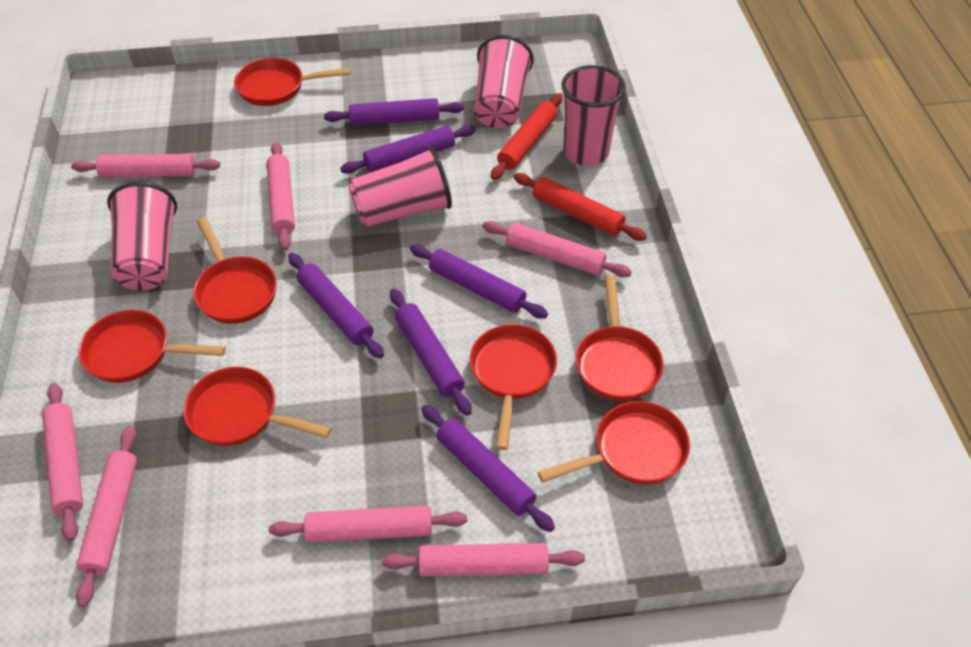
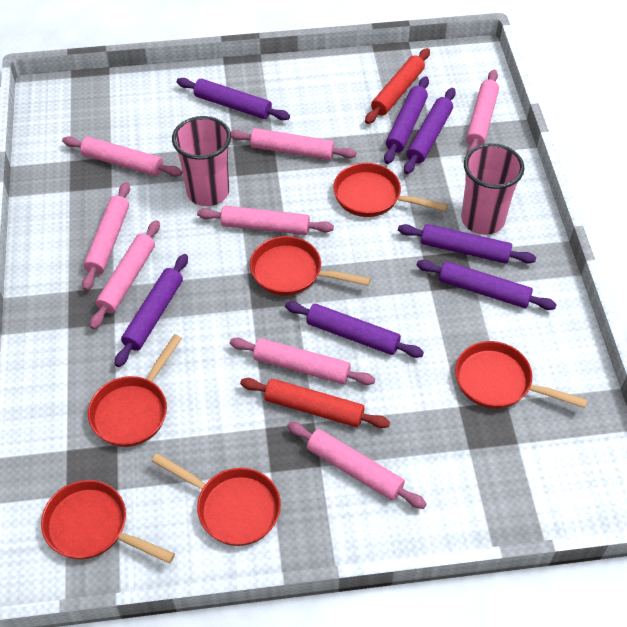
pink cup: 4 -> 2
pink rolling pin: 7 -> 8
purple rolling pin: 6 -> 7
red pan: 7 -> 6

